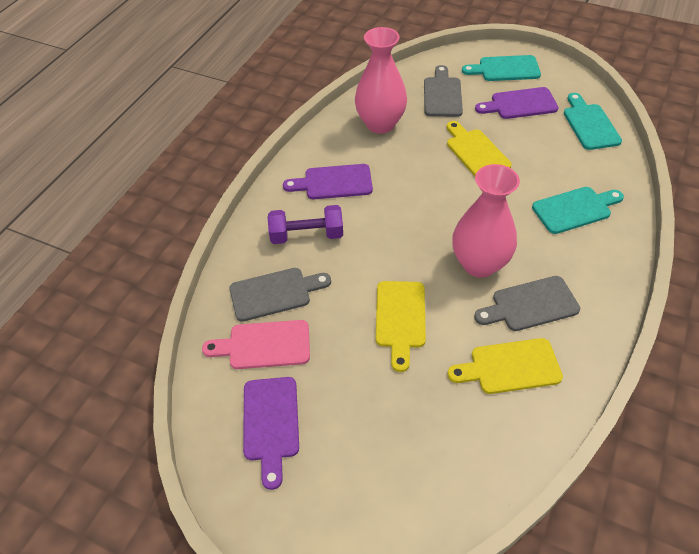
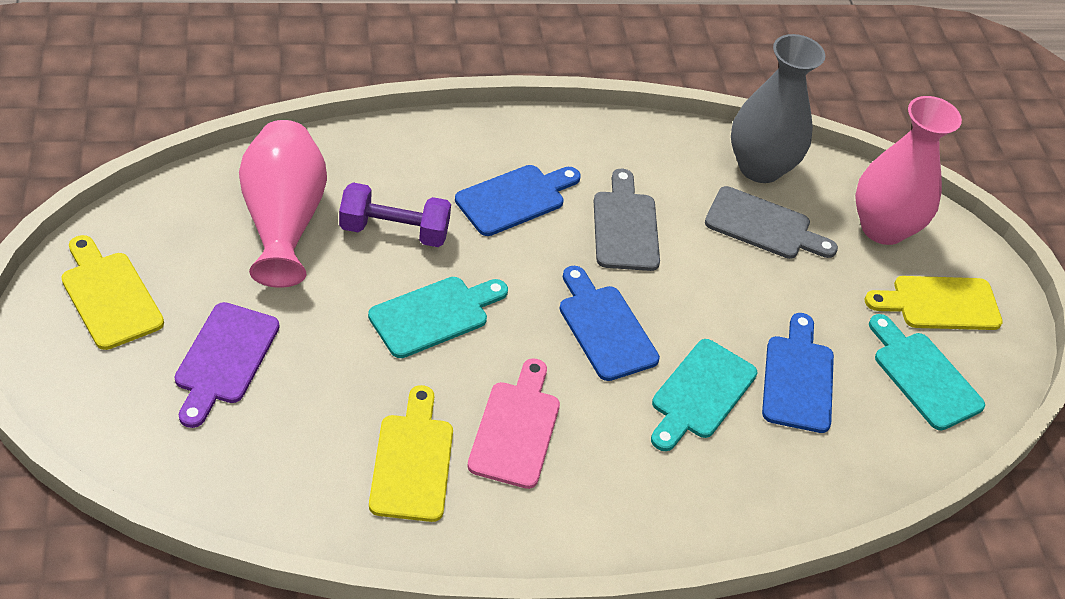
blue cutting board: 0 -> 3
grey cutting board: 3 -> 2
grey vase: 0 -> 1
purple cutting board: 3 -> 1

